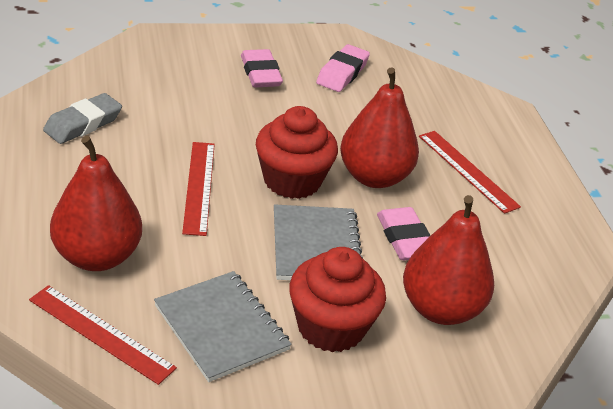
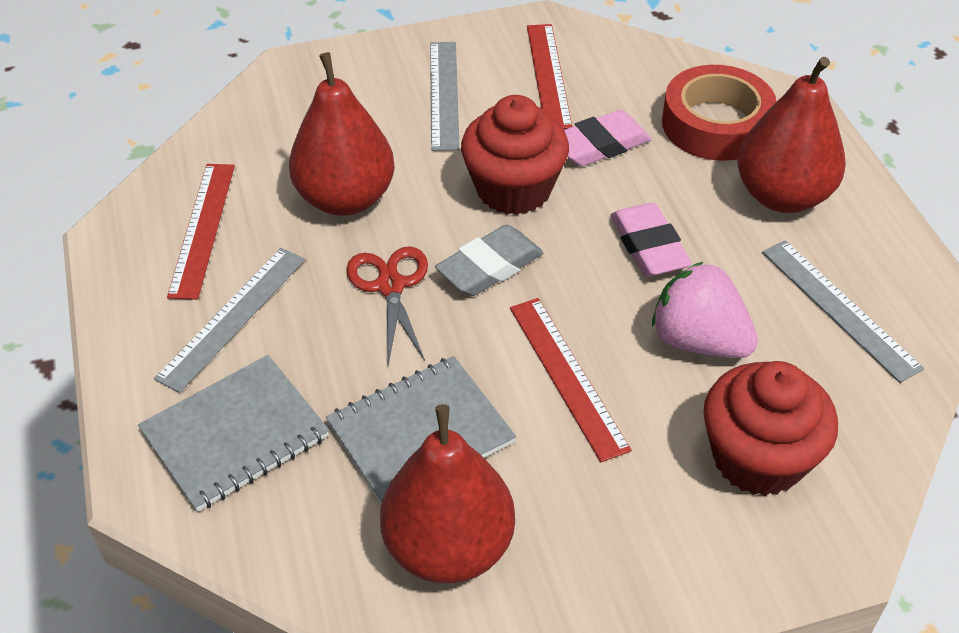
grey ruler: 0 -> 3
pink eraser: 3 -> 2
pink strawberry: 0 -> 1
red scissors: 0 -> 1
red tape: 0 -> 1

